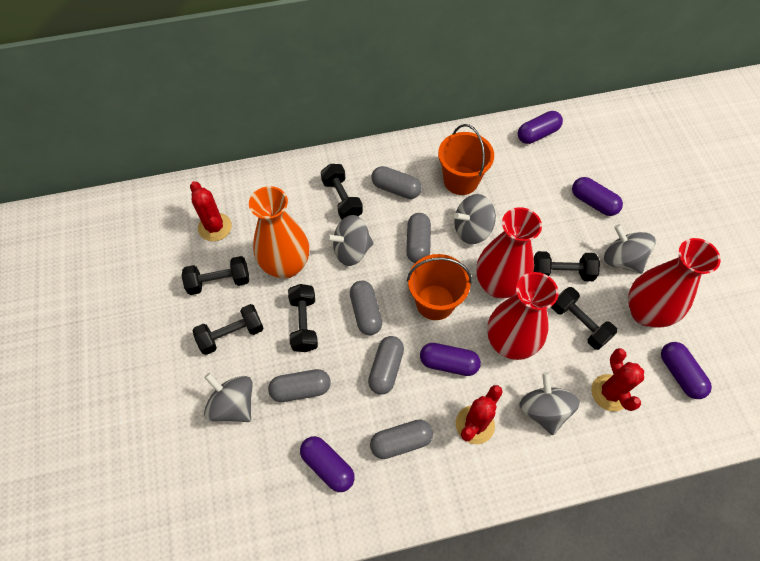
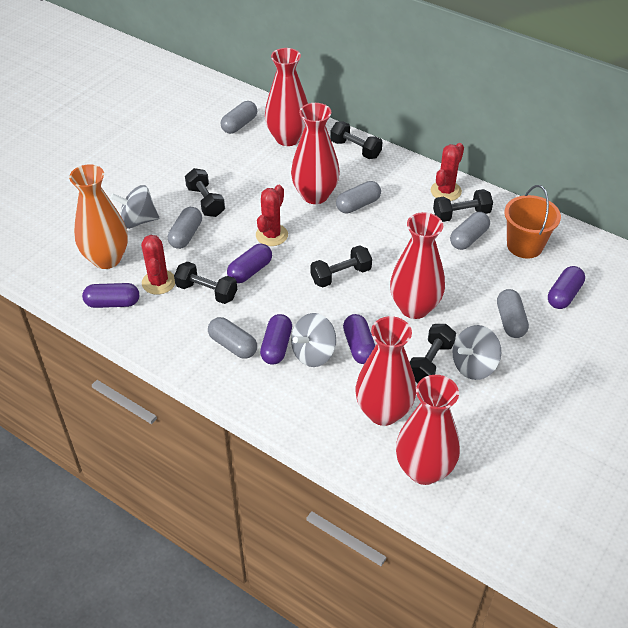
grey spinning top: 5 -> 3
orange bucket: 2 -> 1
red vase: 3 -> 5

